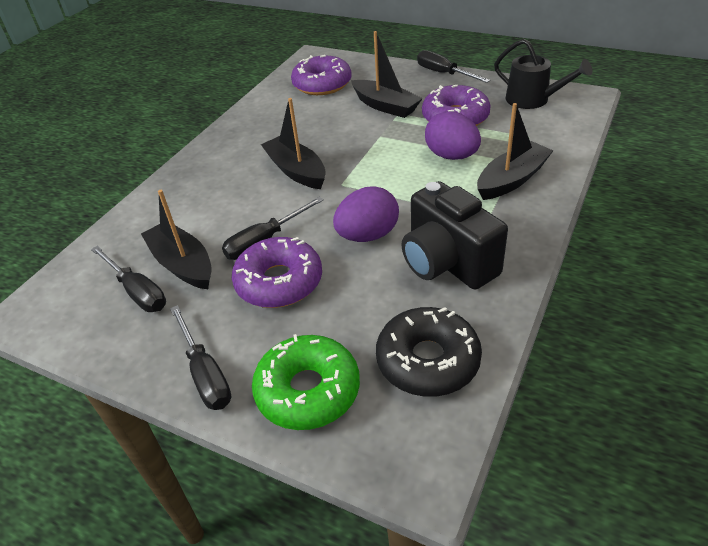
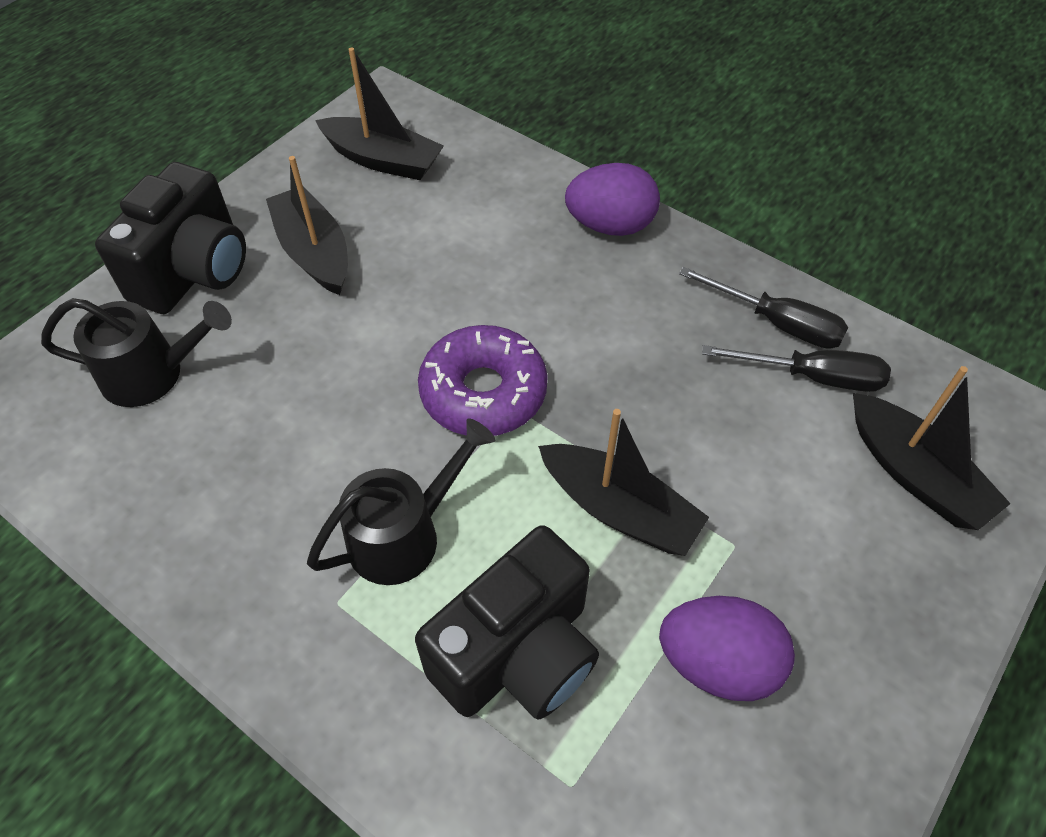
black camera: 1 -> 2
black donut: 1 -> 0
black screwdriver: 4 -> 2
black watering can: 1 -> 2
green donut: 1 -> 0
purple donut: 3 -> 1

